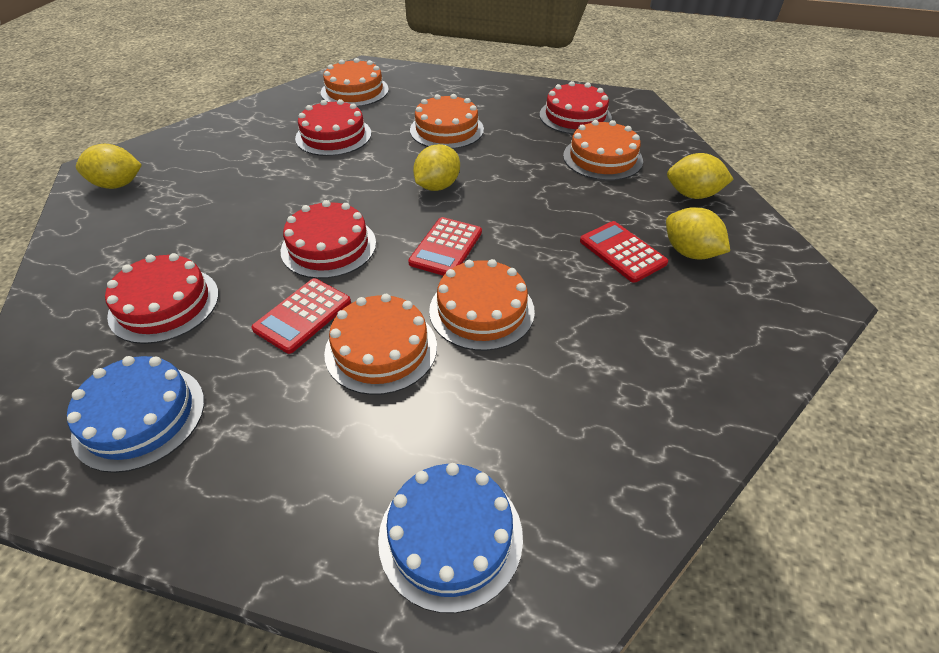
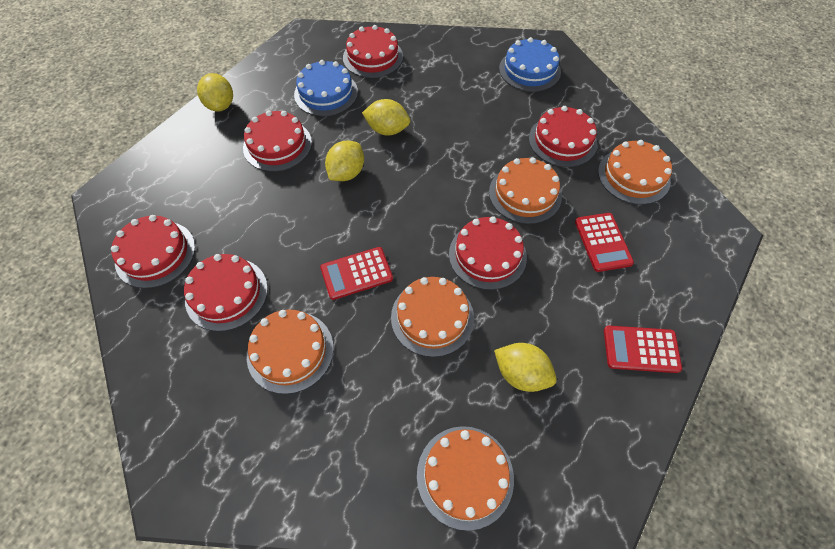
red cake: 4 -> 6

